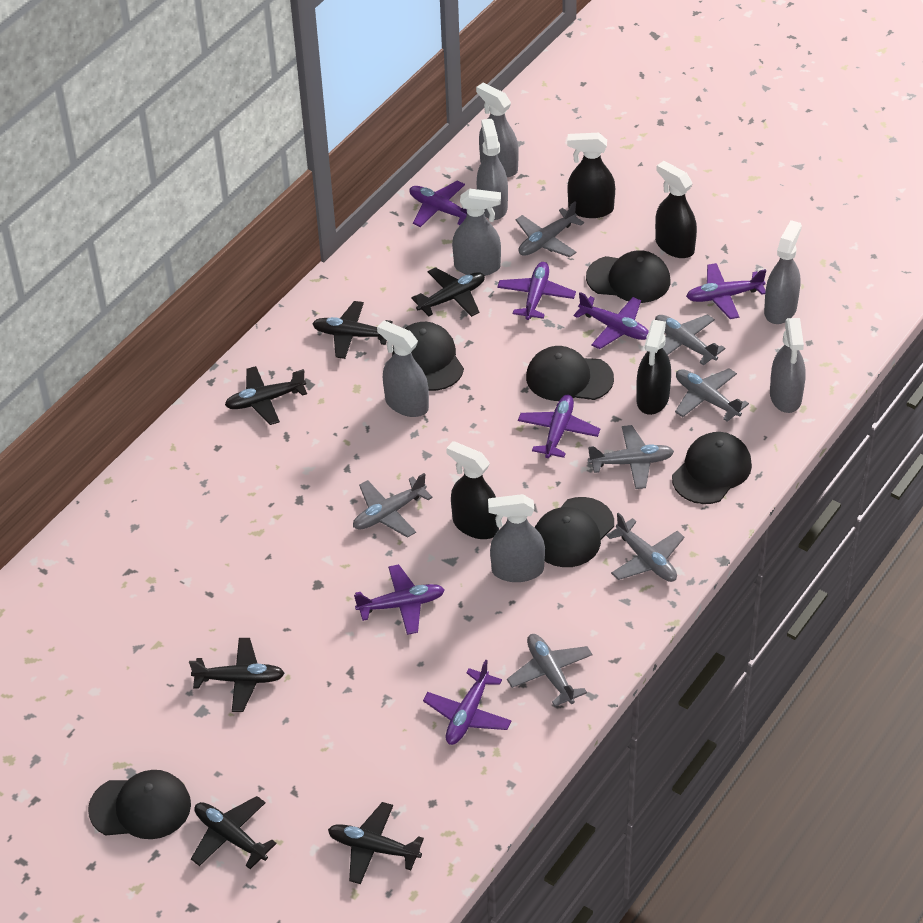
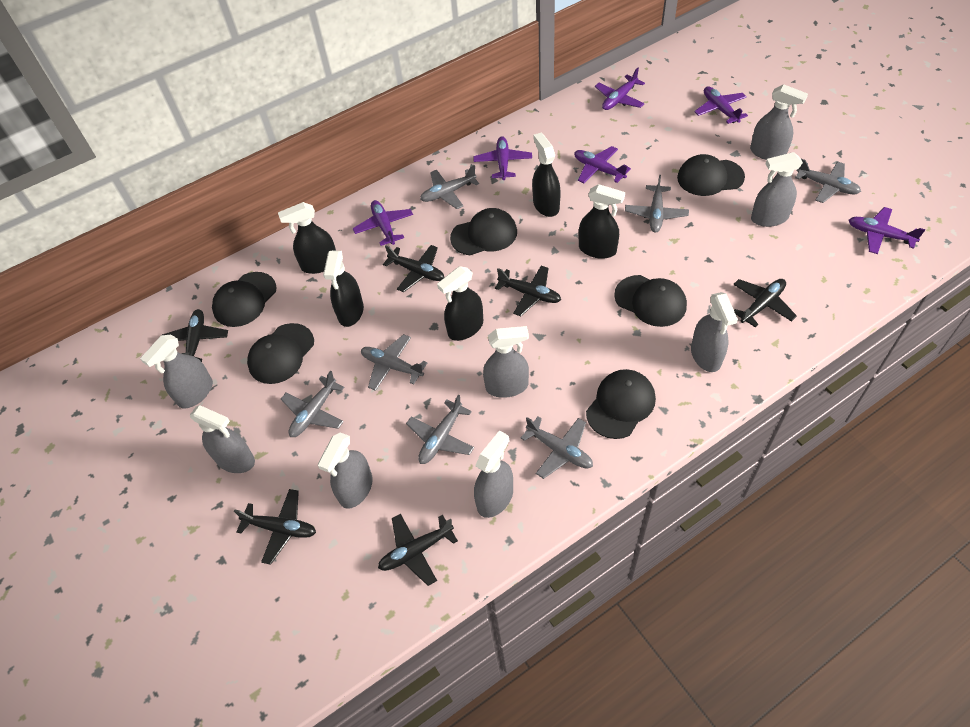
black spray bottle: 4 -> 5
grey spray bottle: 7 -> 8
purple plane: 7 -> 6

